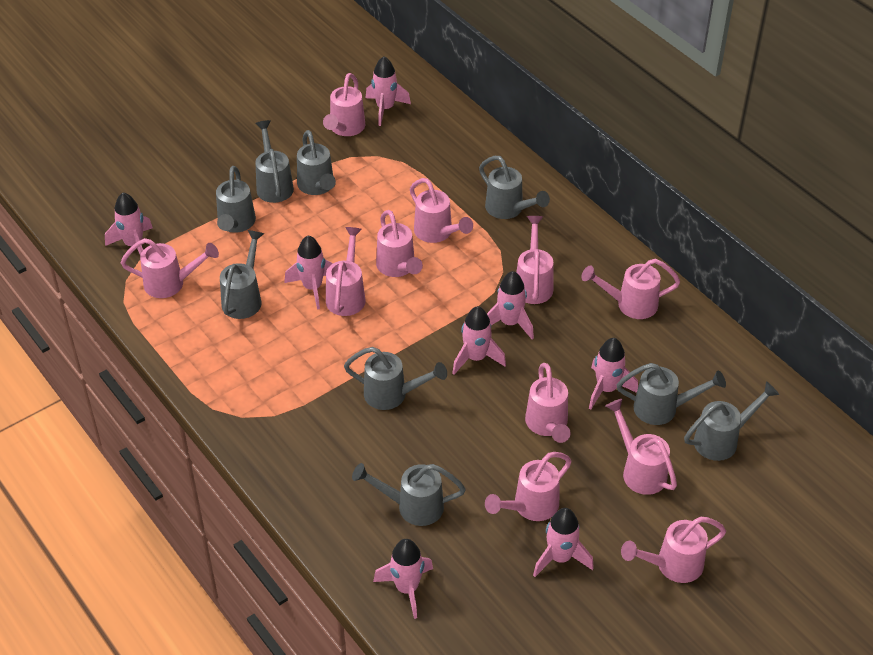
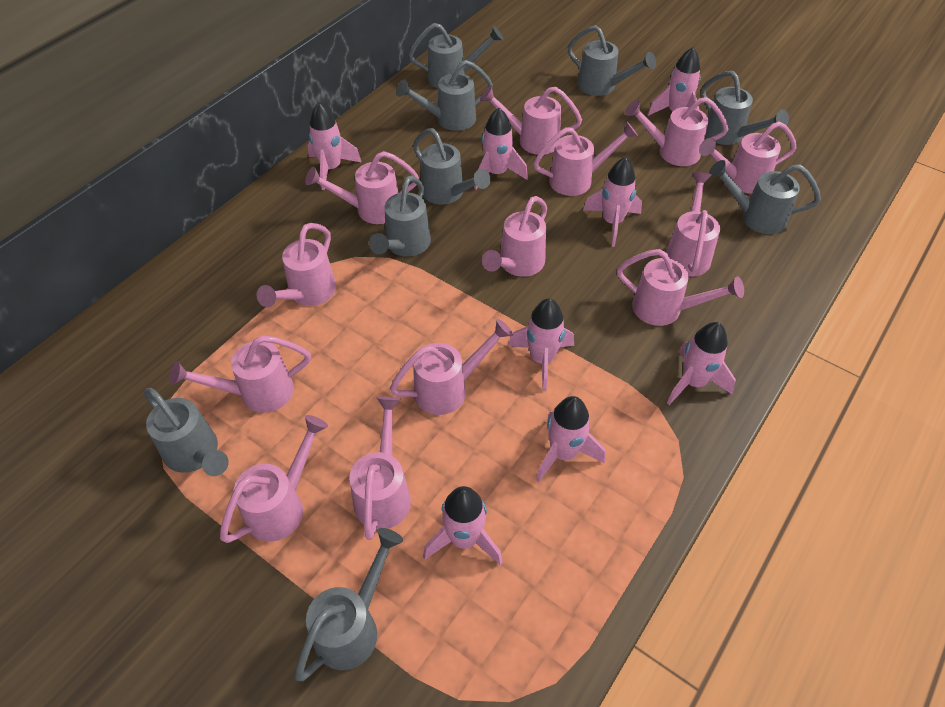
pink watering can: 11 -> 13

